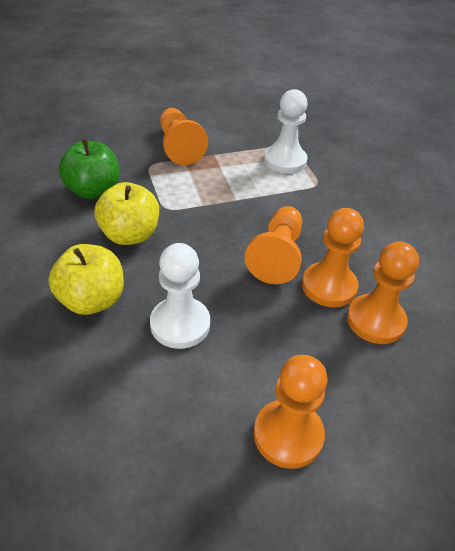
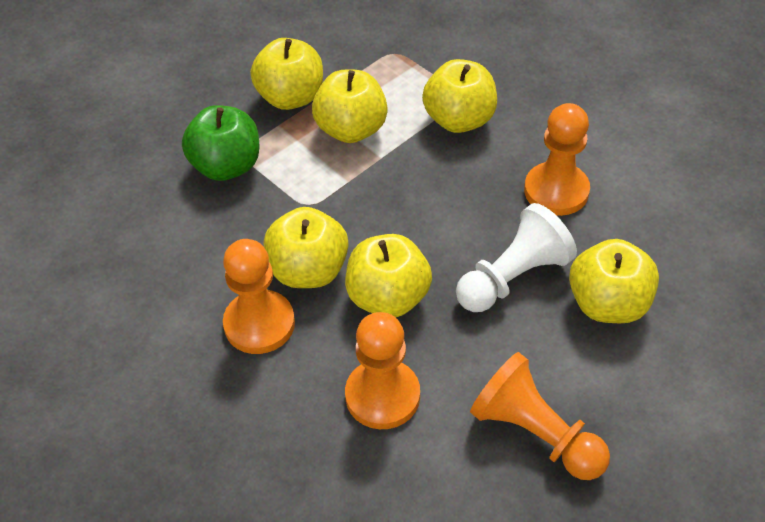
orange pawn: 5 -> 4
white pawn: 2 -> 1
yellow apple: 2 -> 6

